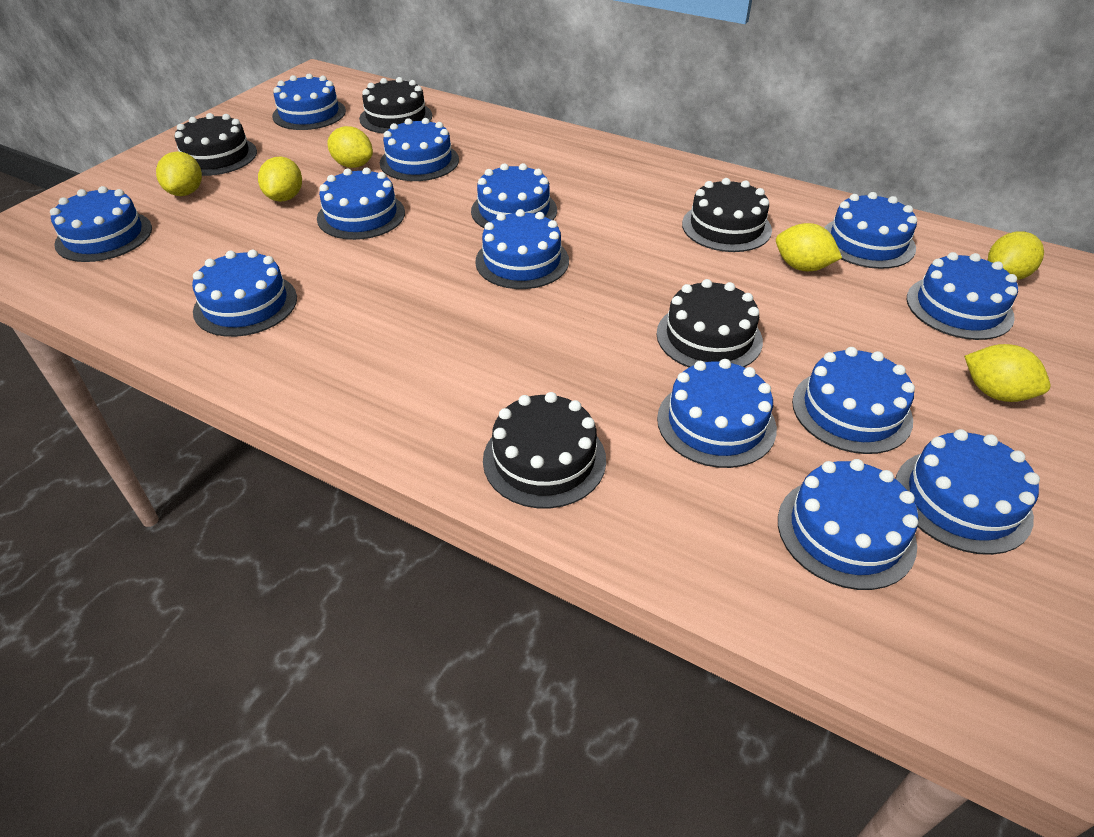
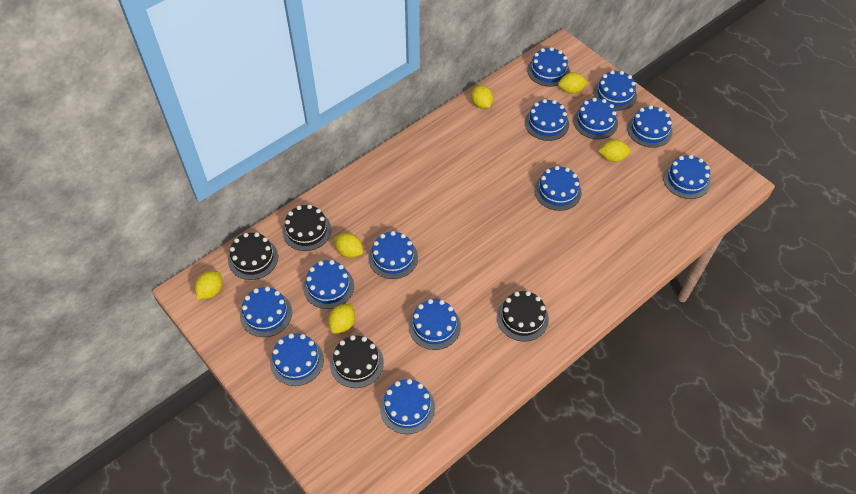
black cake: 5 -> 4

